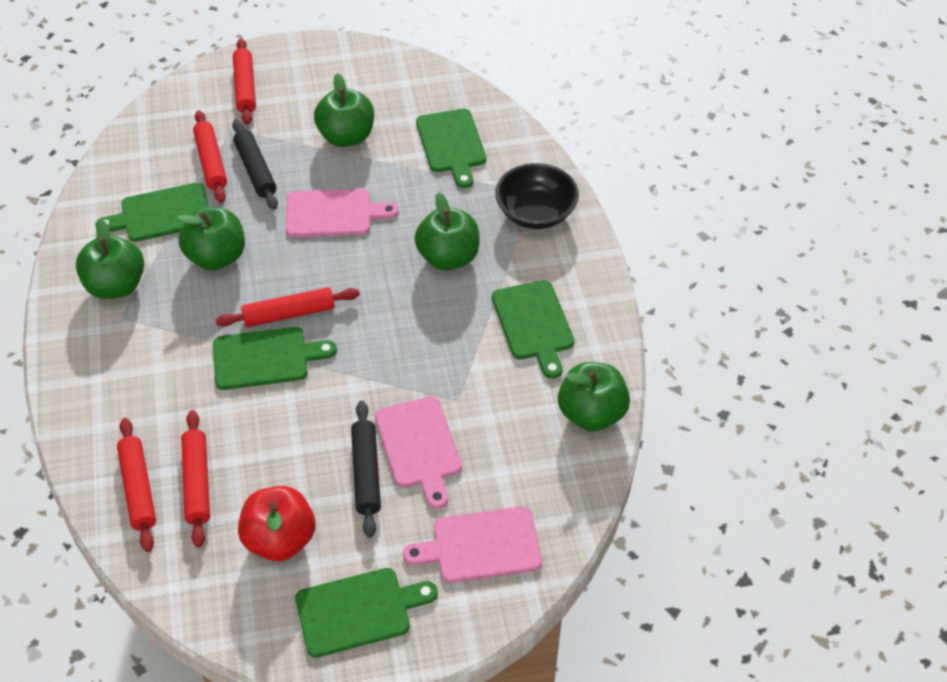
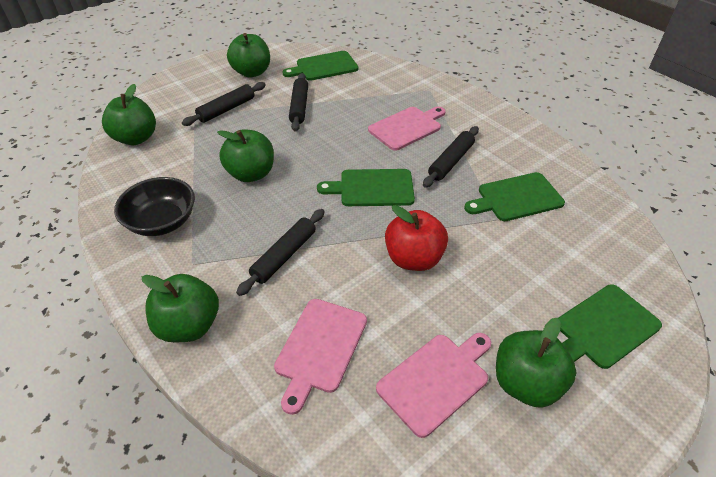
black rolling pin: 2 -> 4
green cutting board: 5 -> 4
red rolling pin: 5 -> 0

